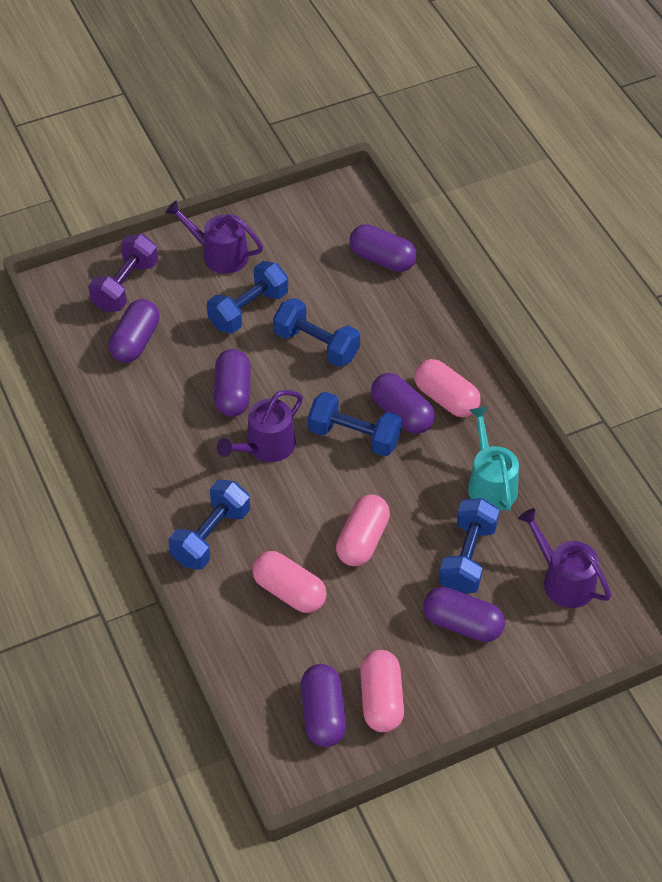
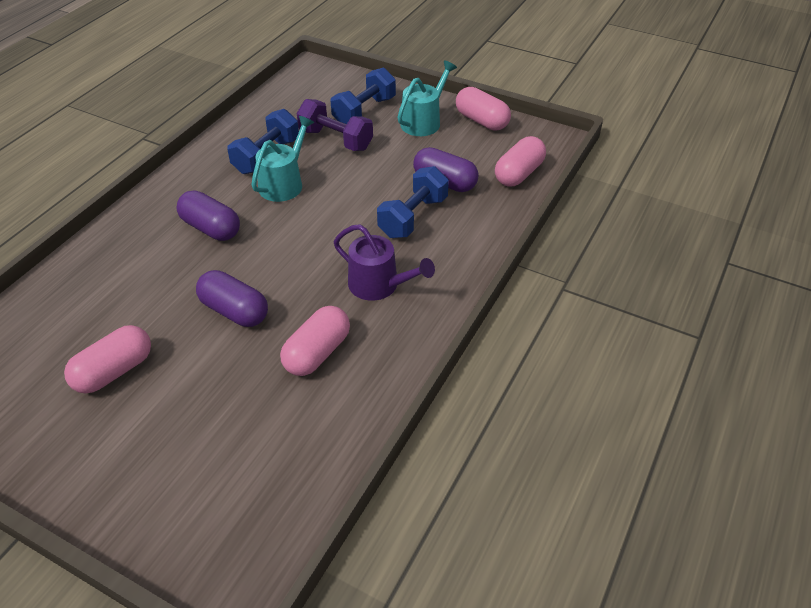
blue dumbbell: 5 -> 3
purple capsule: 6 -> 3
purple watering can: 3 -> 1
turquoise watering can: 1 -> 2

